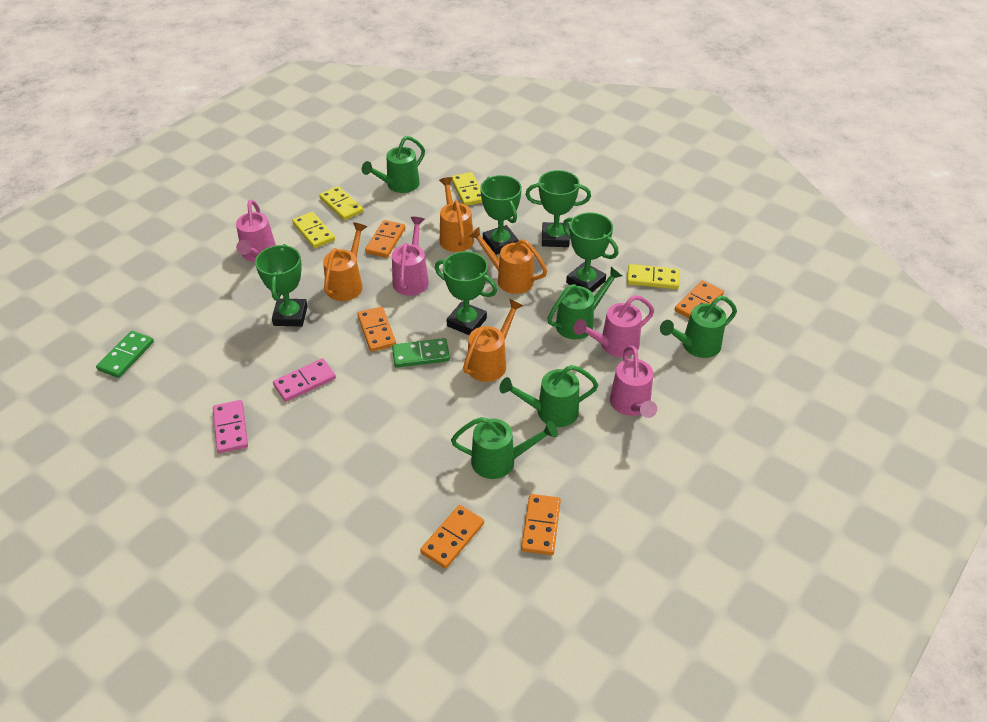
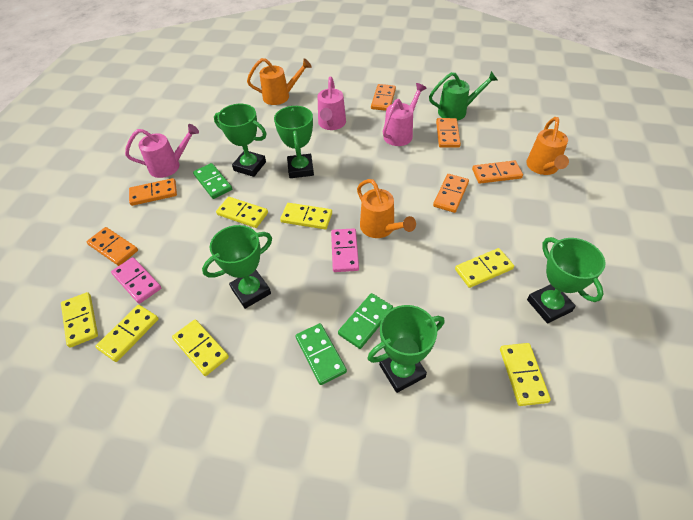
green domino: 2 -> 3
green watering can: 5 -> 1
orange domino: 5 -> 6
orange watering can: 4 -> 3
pink watering can: 4 -> 3
yellow domino: 4 -> 7

